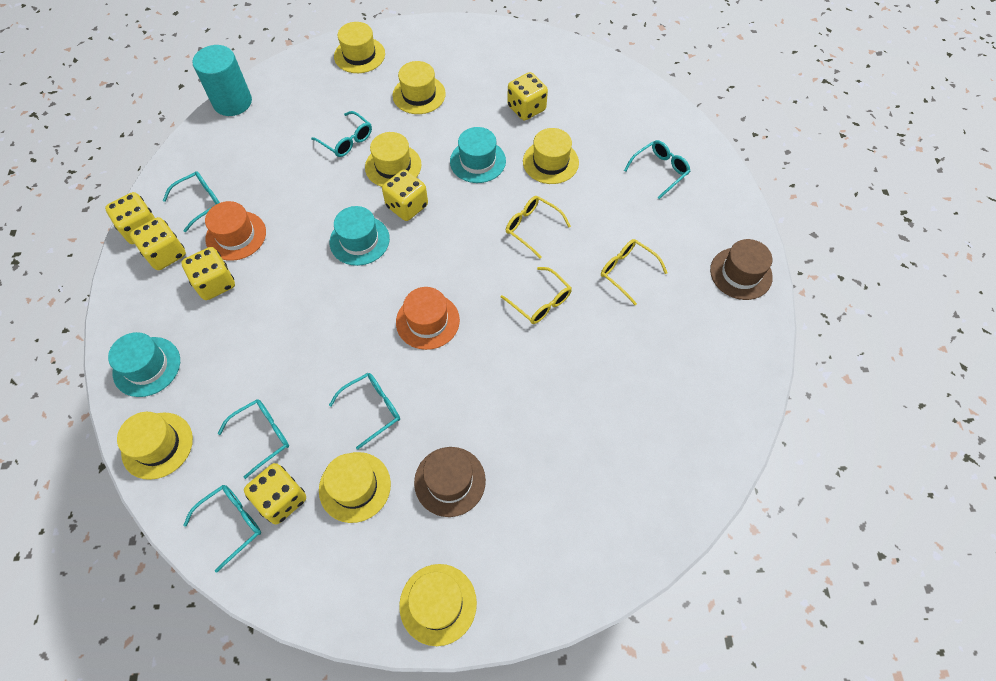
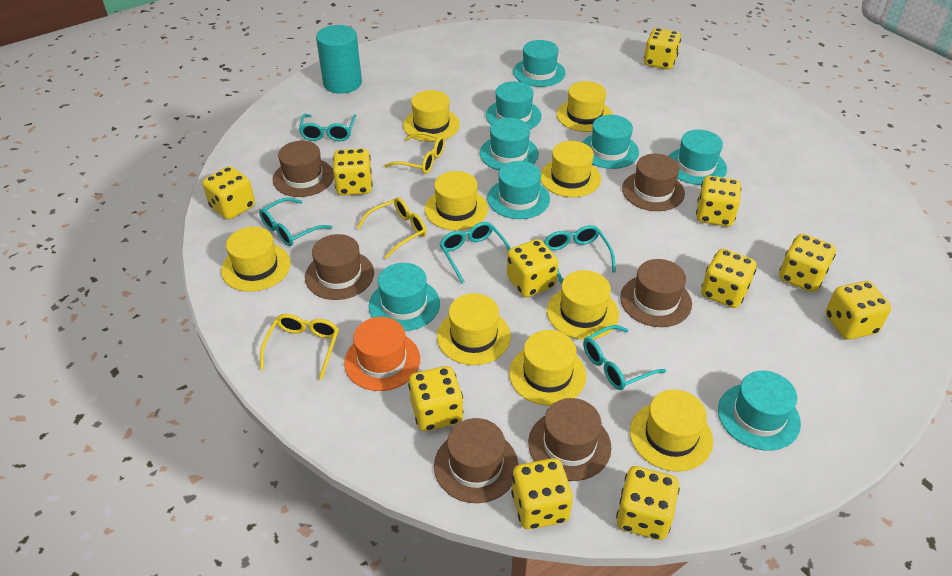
brown hat: 2 -> 6
orange hat: 2 -> 1
turquoise glasses: 6 -> 5
turquoise hat: 3 -> 8
yellow dice: 6 -> 11
yellow hat: 7 -> 9

